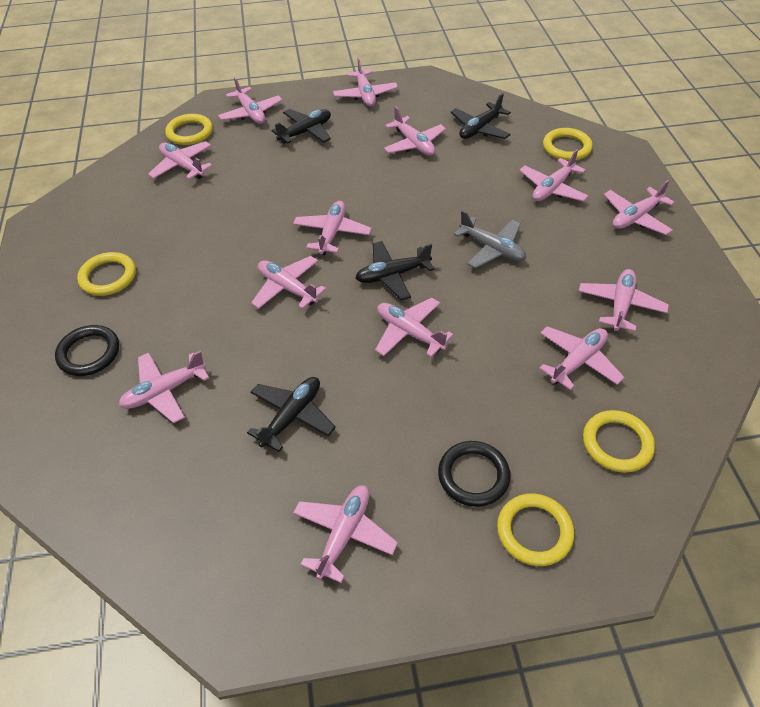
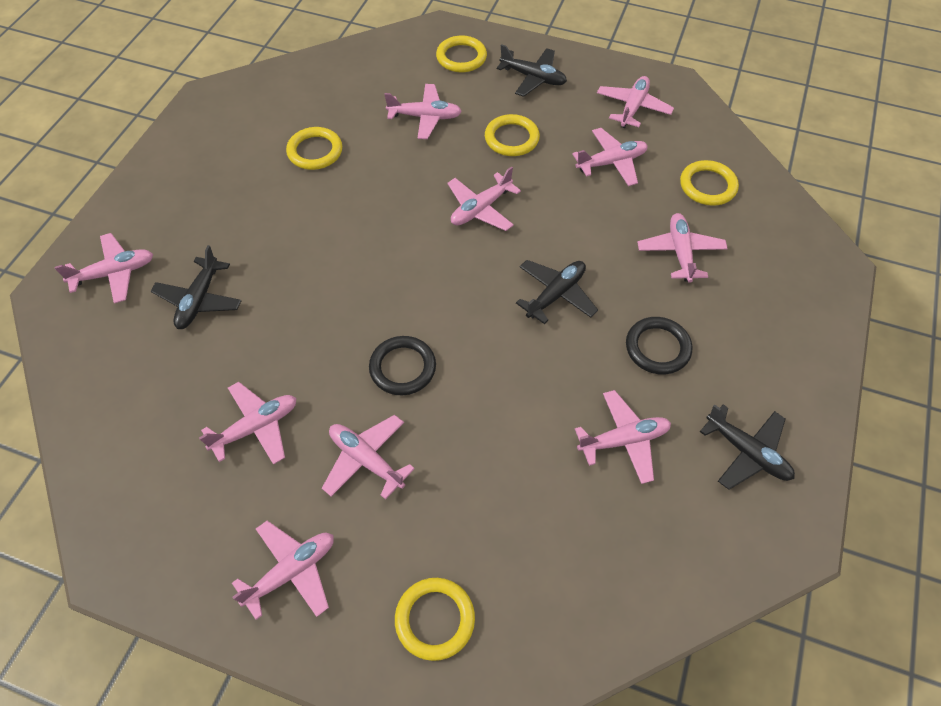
grey plane: 1 -> 0
pink plane: 13 -> 10

